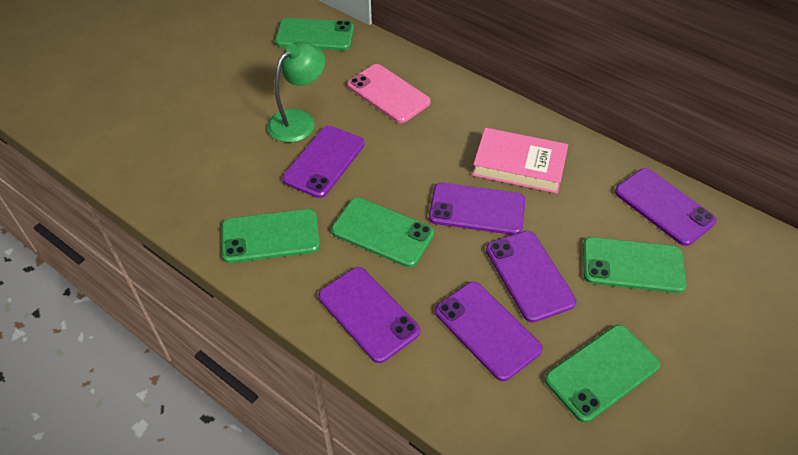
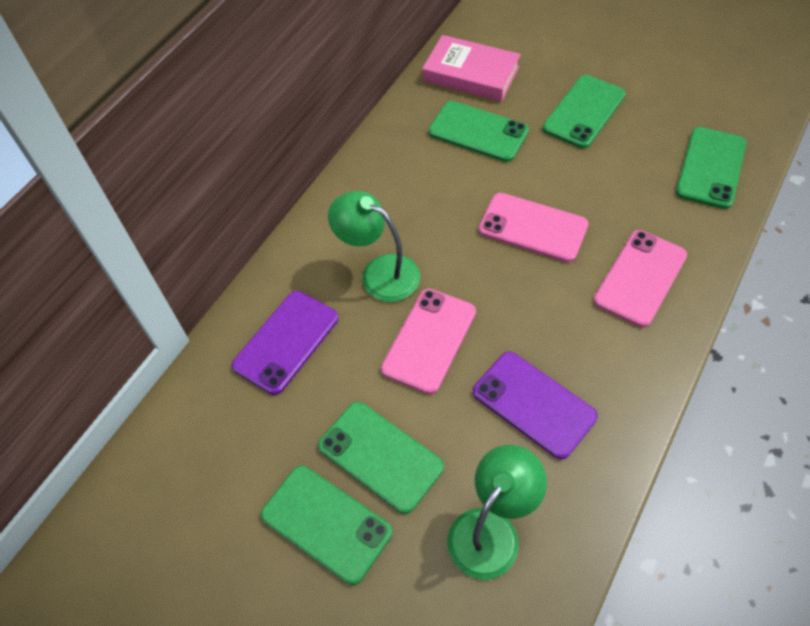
green lamp: 1 -> 2
pink phone: 1 -> 3
purple phone: 6 -> 2

